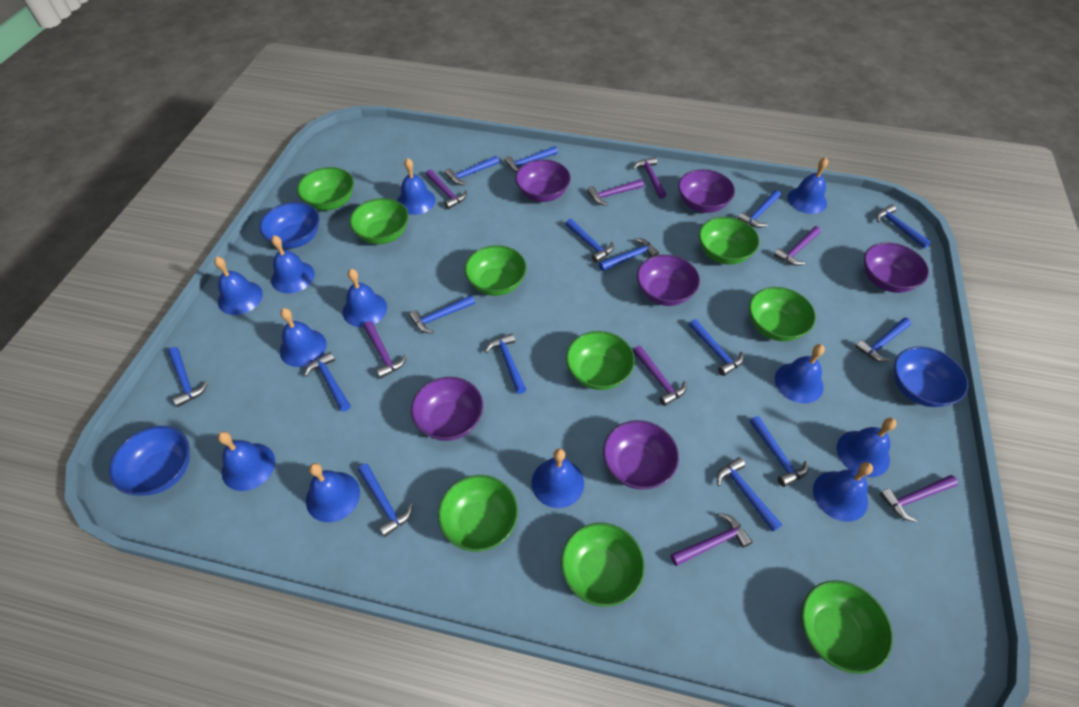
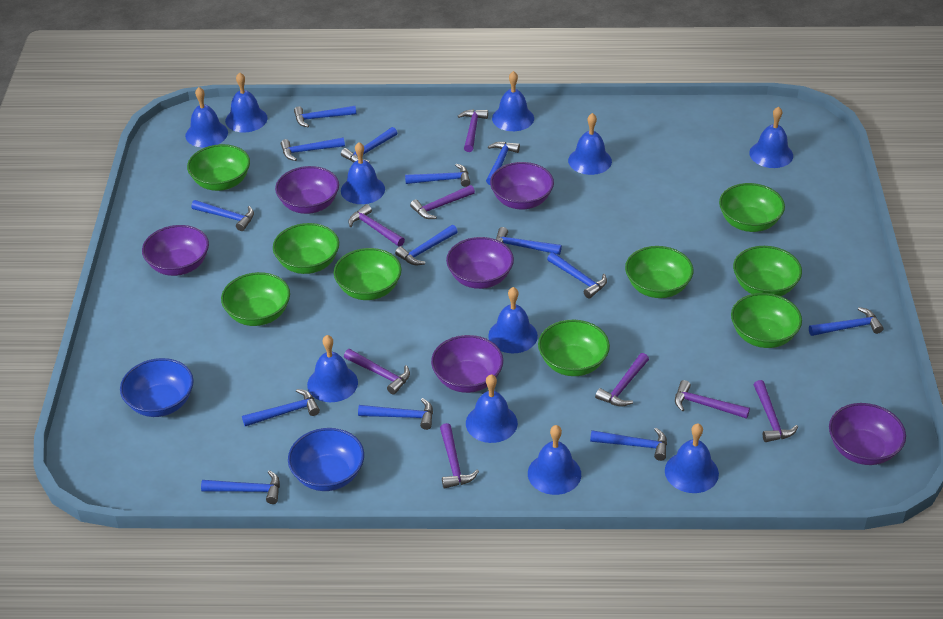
blue bell: 12 -> 11
blue bowl: 3 -> 2
blue hammer: 15 -> 14

